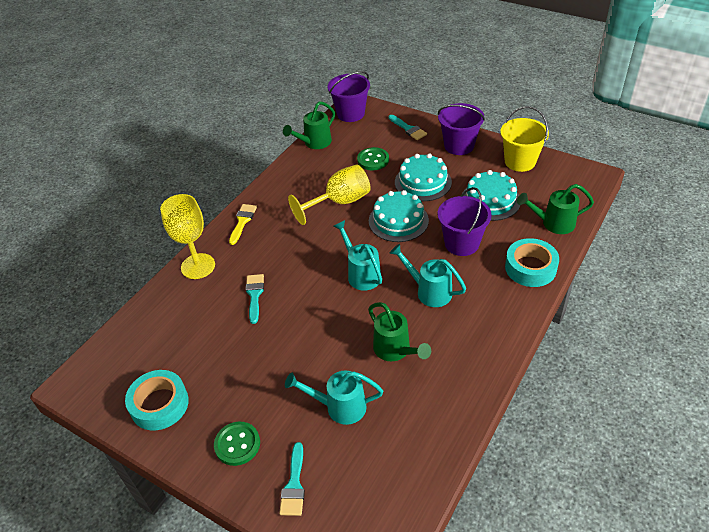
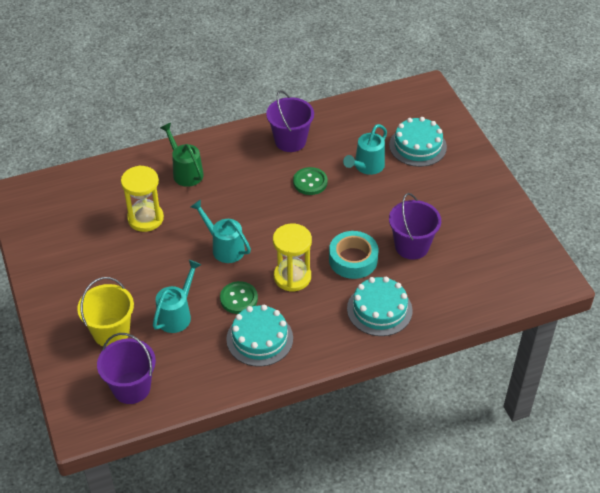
green watering can: 3 -> 1
turquoise brush: 3 -> 0
turquoise tape: 2 -> 1
yellow brush: 1 -> 0
yellow goblet: 2 -> 0
yellow hourglass: 0 -> 2

